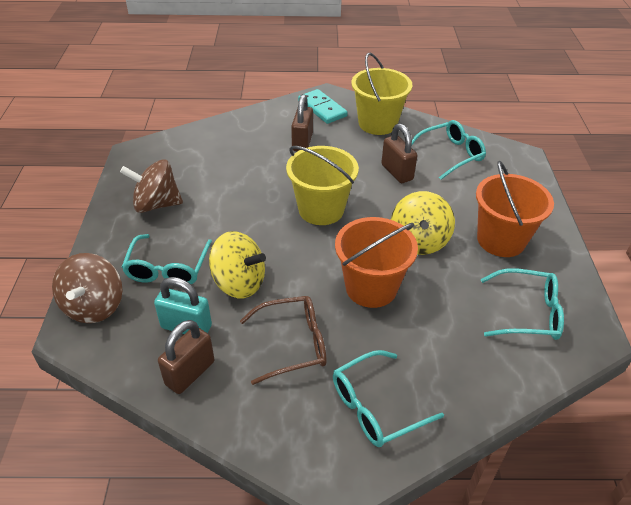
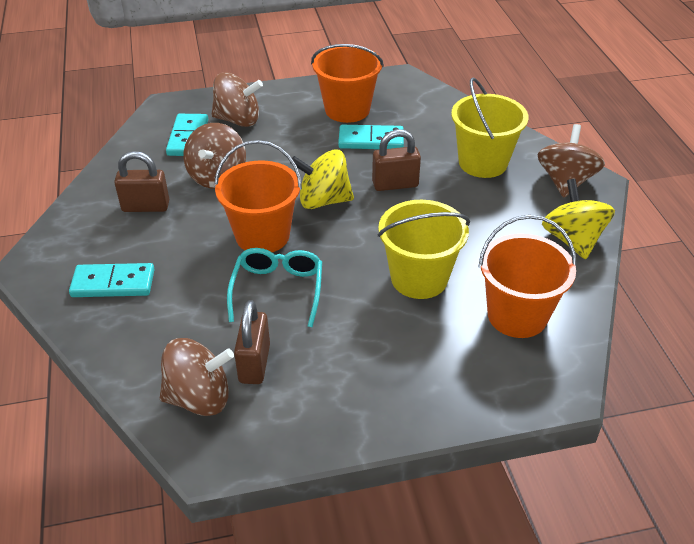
brown glasses: 1 -> 0
brown spinning top: 2 -> 4
orange bucket: 2 -> 3
turquoise domino: 1 -> 3
turquoise glasses: 4 -> 1
turquoise padlock: 1 -> 0

